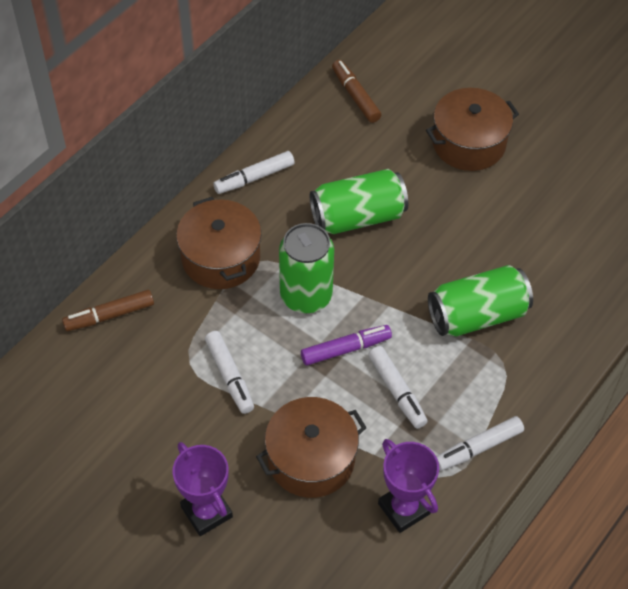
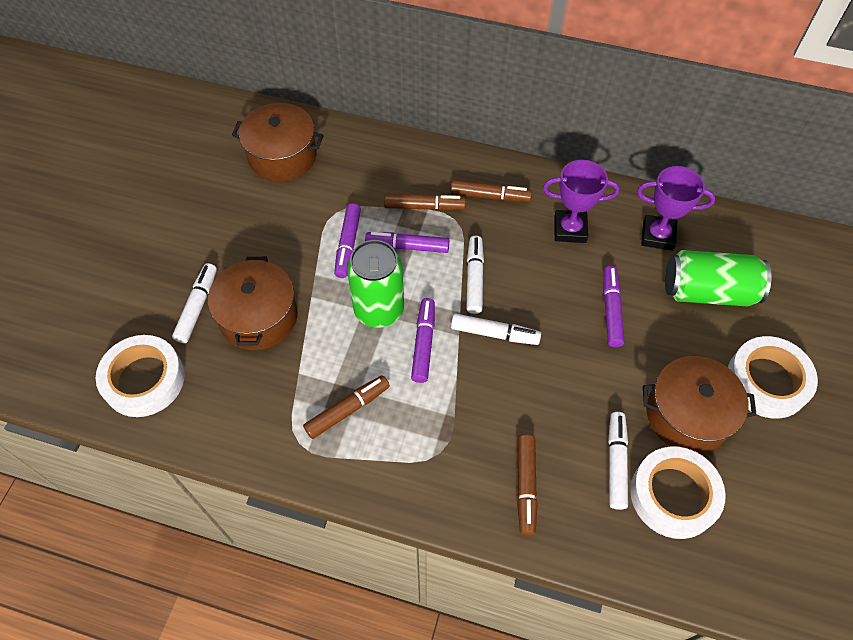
brown marker: 2 -> 4
green can: 3 -> 2
purple marker: 1 -> 4
white tape: 0 -> 3

